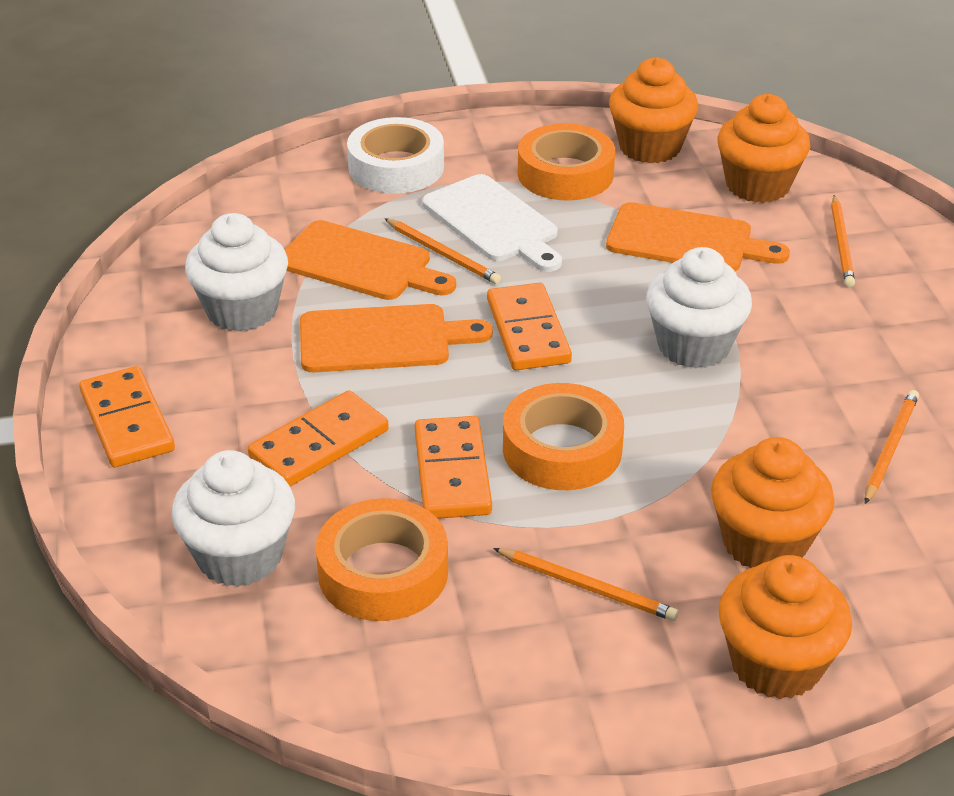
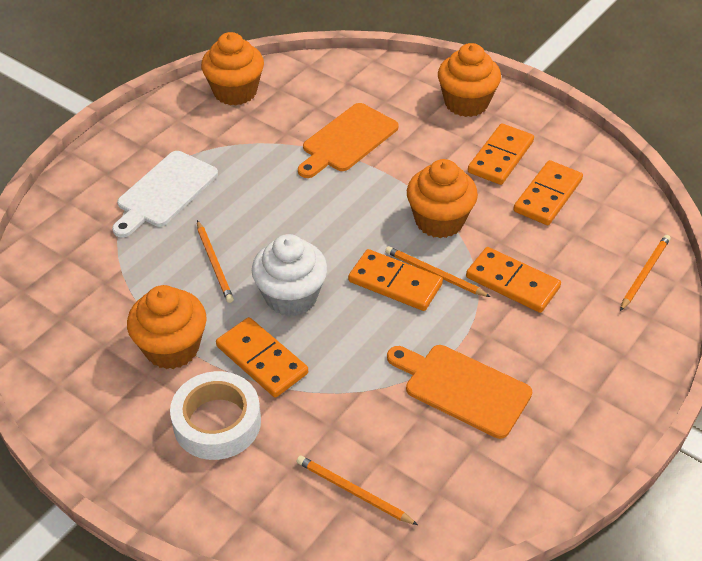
orange cutting board: 3 -> 2
orange domino: 4 -> 5
orange tape: 3 -> 0
white cupcake: 3 -> 1

